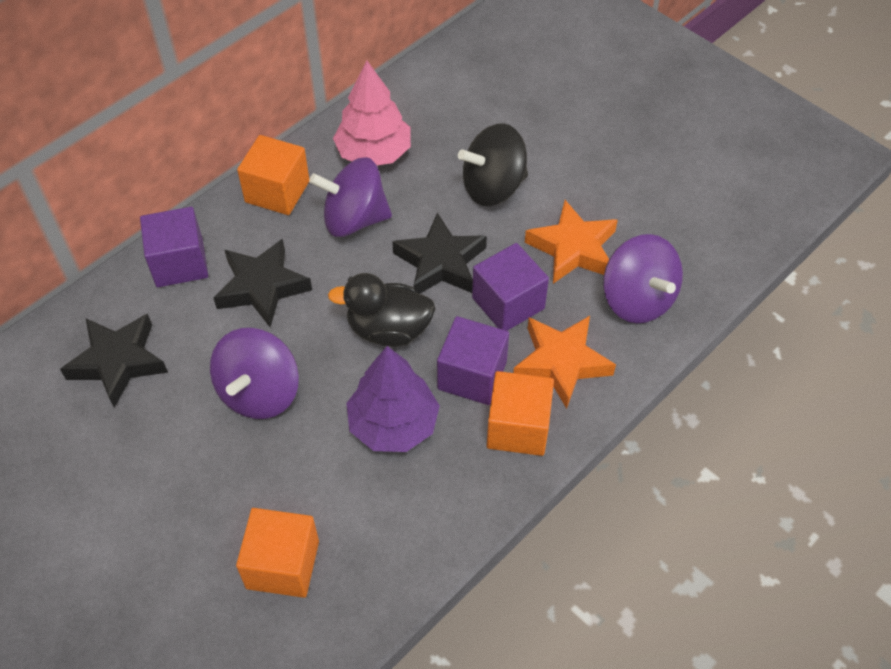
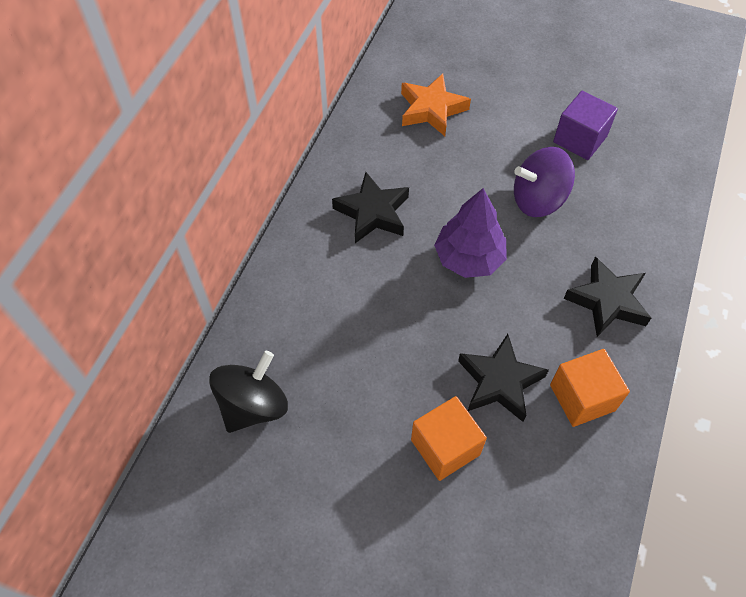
black duck: 1 -> 0
orange cube: 3 -> 2
orange star: 2 -> 1
pink tree: 1 -> 0
purple cube: 3 -> 1
purple spinning top: 3 -> 1

